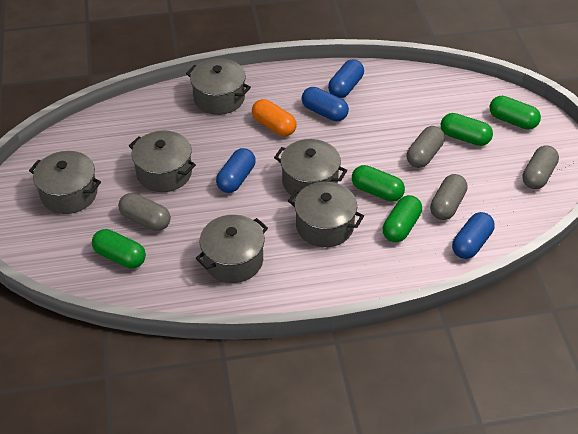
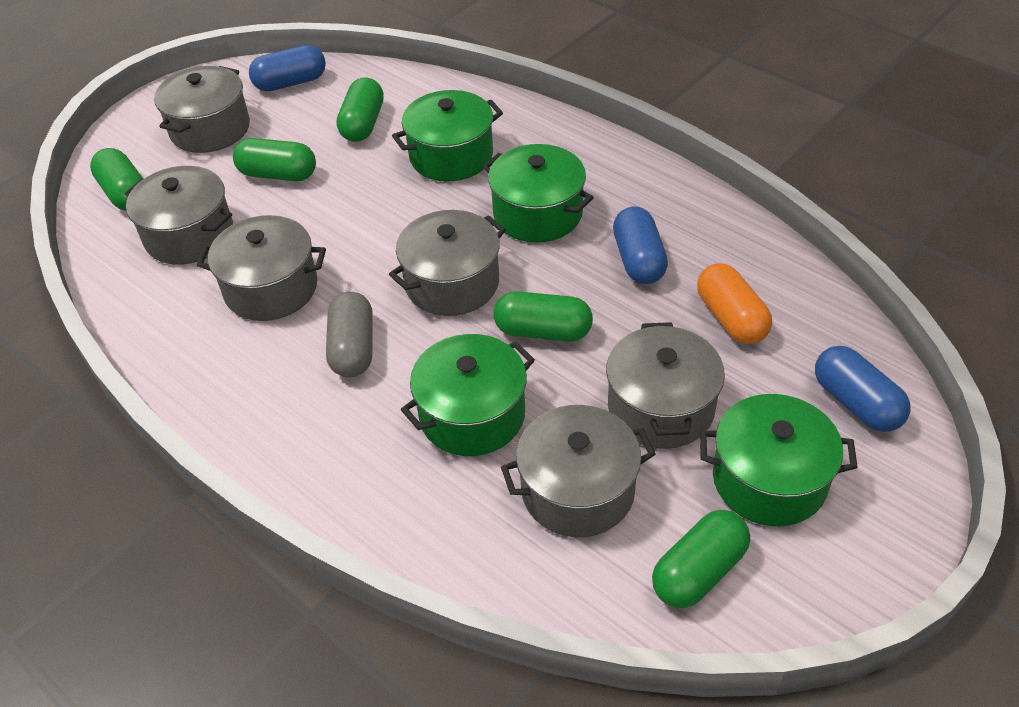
blue capsule: 4 -> 3
green pot: 0 -> 4
grey capsule: 4 -> 1

